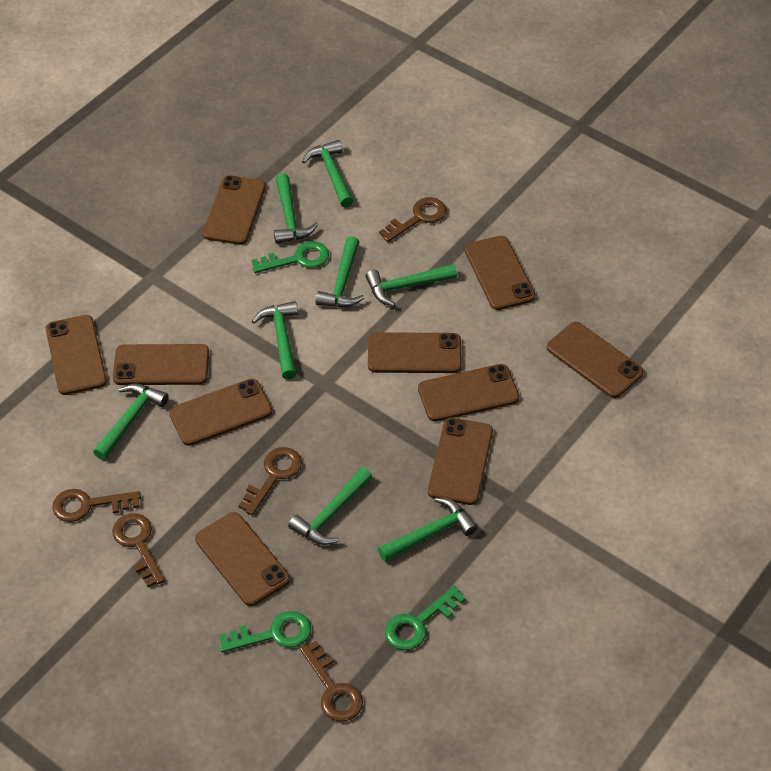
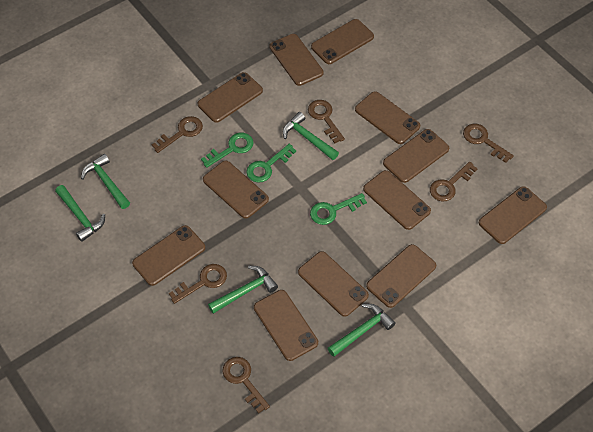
brown key: 5 -> 6
brown phone: 10 -> 12
green hammer: 8 -> 5

